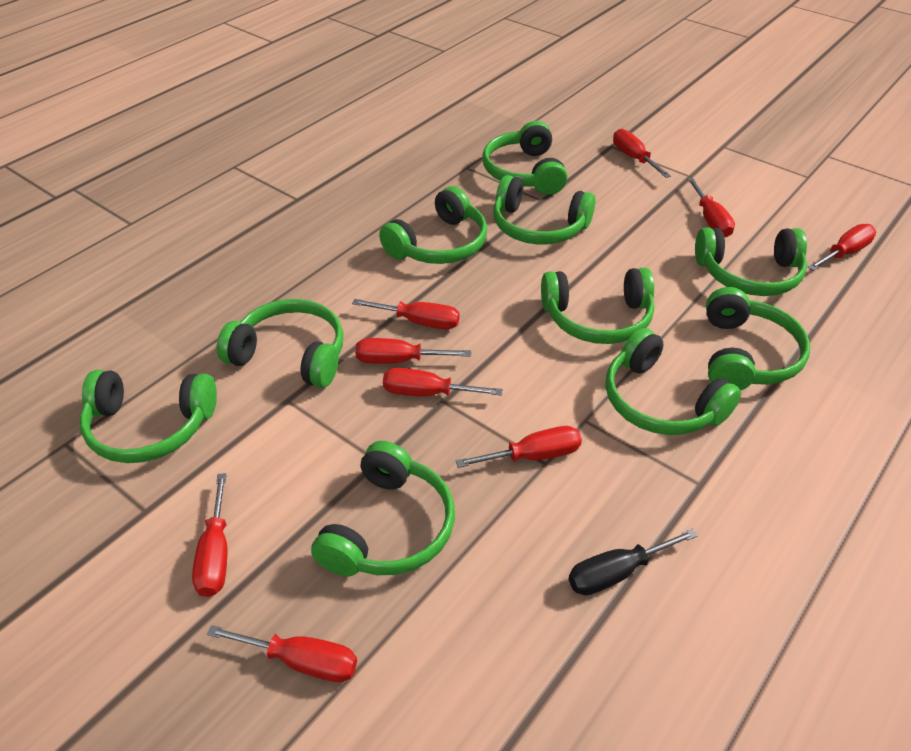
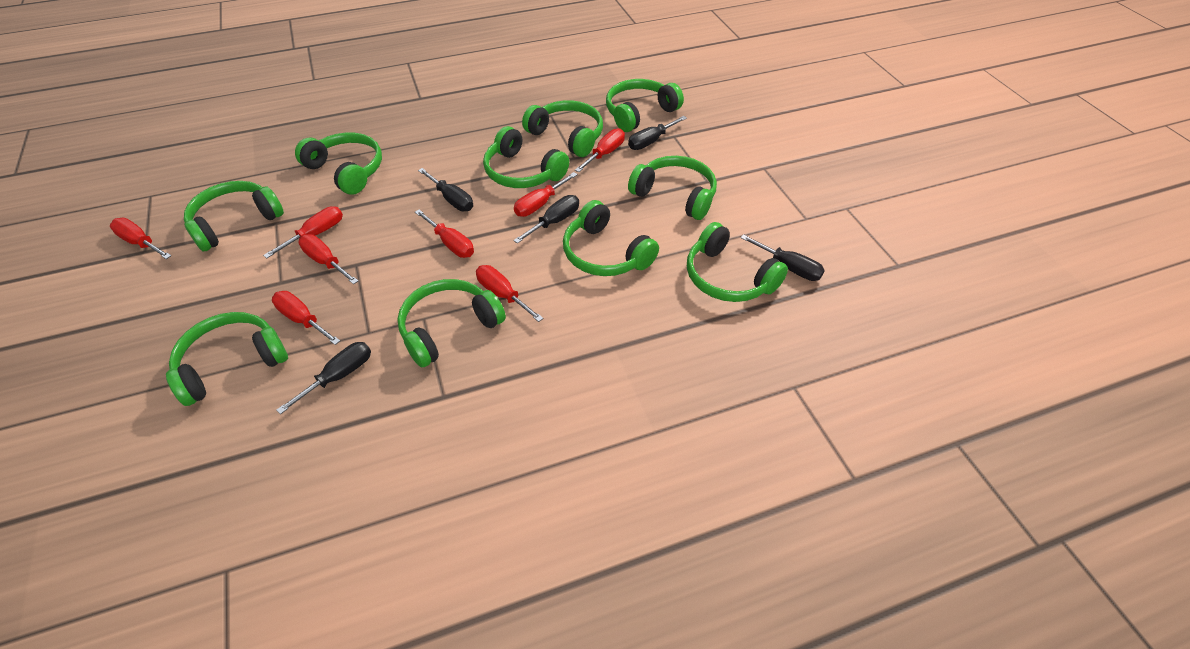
black screwdriver: 1 -> 5
red screwdriver: 9 -> 8

